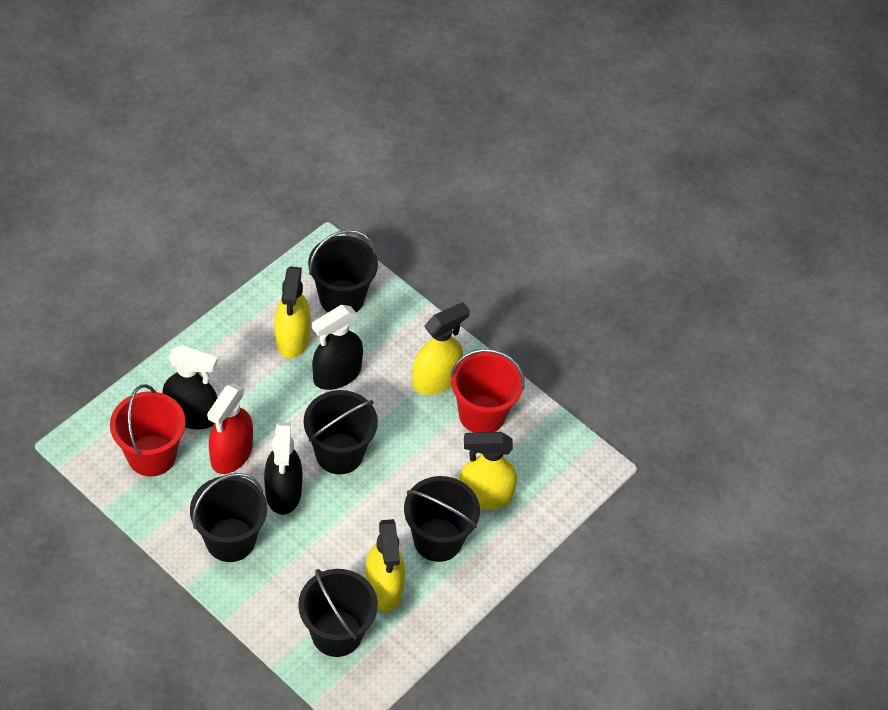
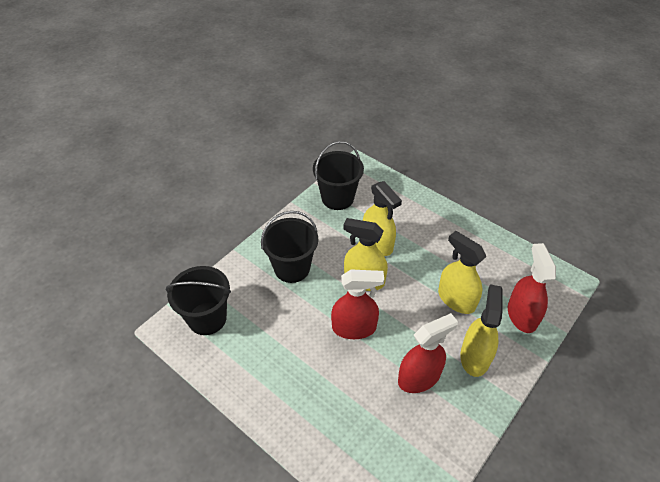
black bucket: 5 -> 3
black spray bottle: 3 -> 0
red bucket: 2 -> 0
red spray bottle: 1 -> 3

